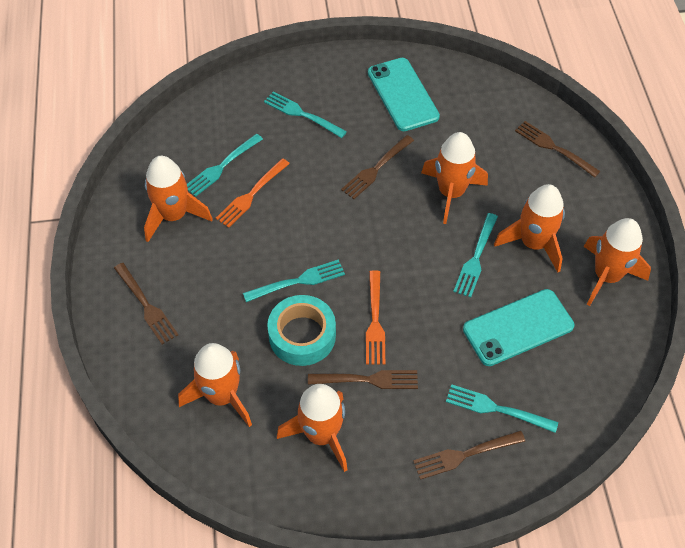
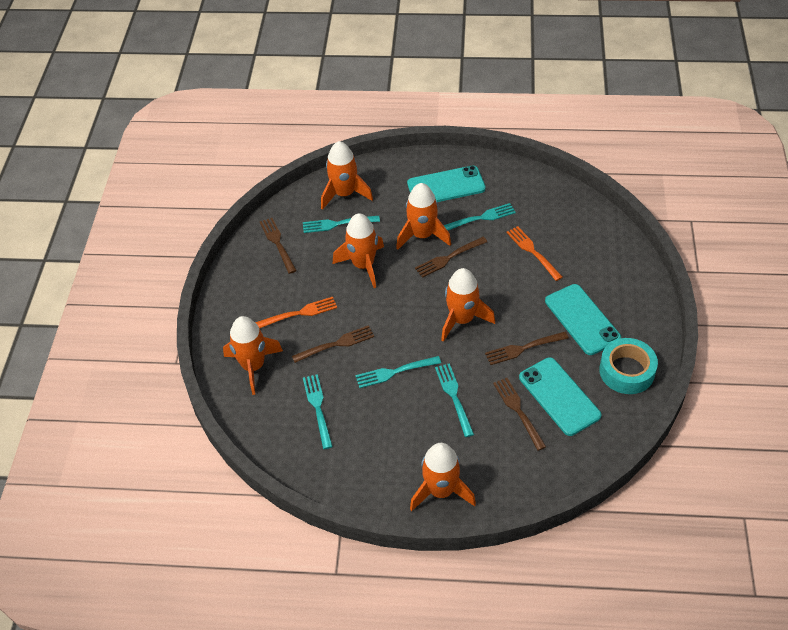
turquoise phone: 2 -> 3

